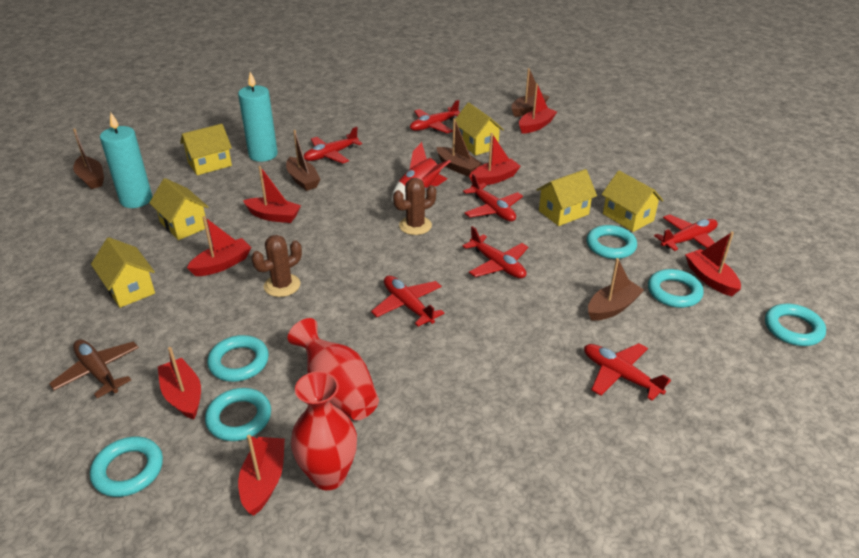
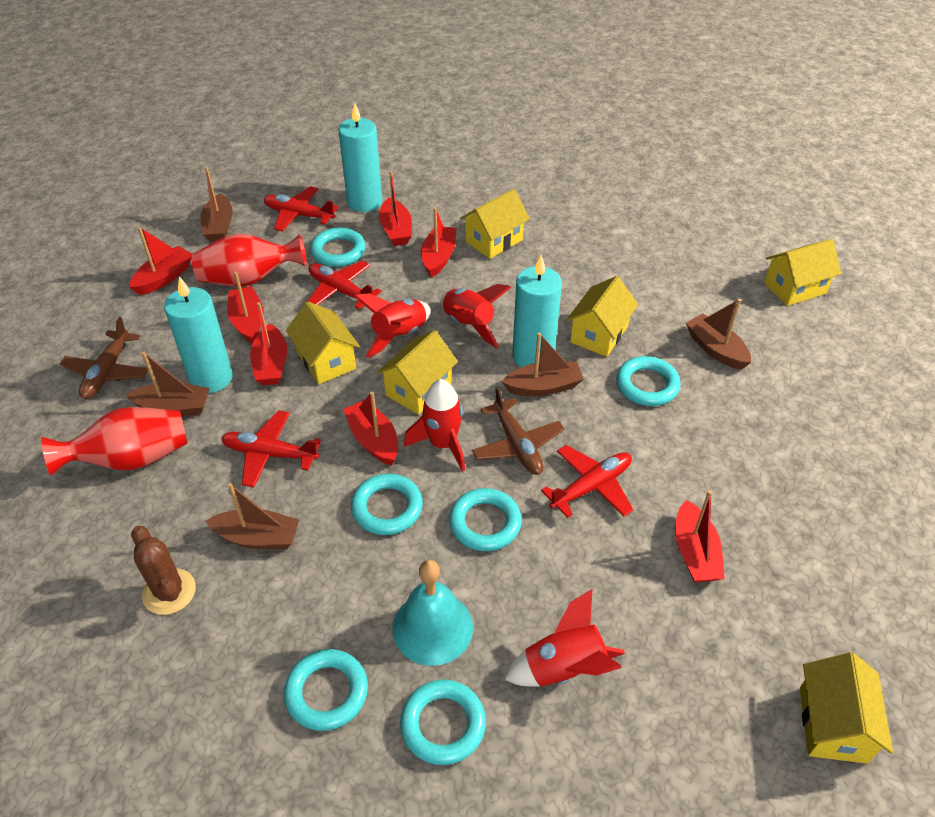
brown cactus: 2 -> 1
brown plane: 1 -> 2
red plane: 7 -> 4
red rocket: 1 -> 4
turquoise bell: 0 -> 1
turquoise candle: 2 -> 3

